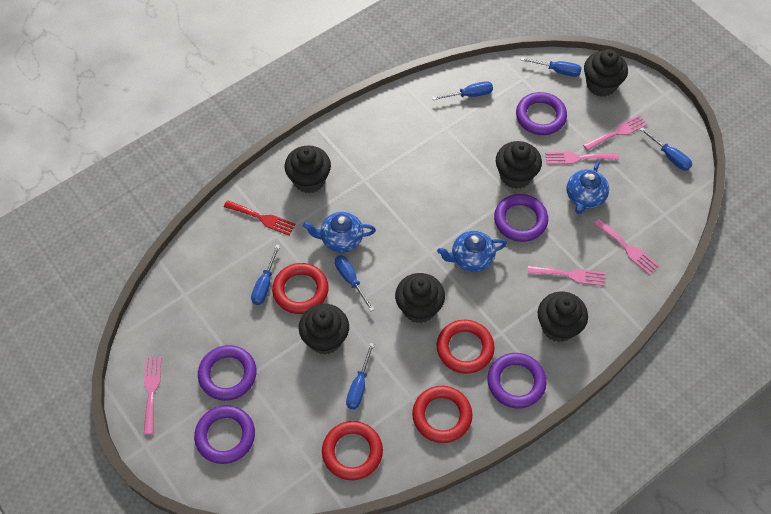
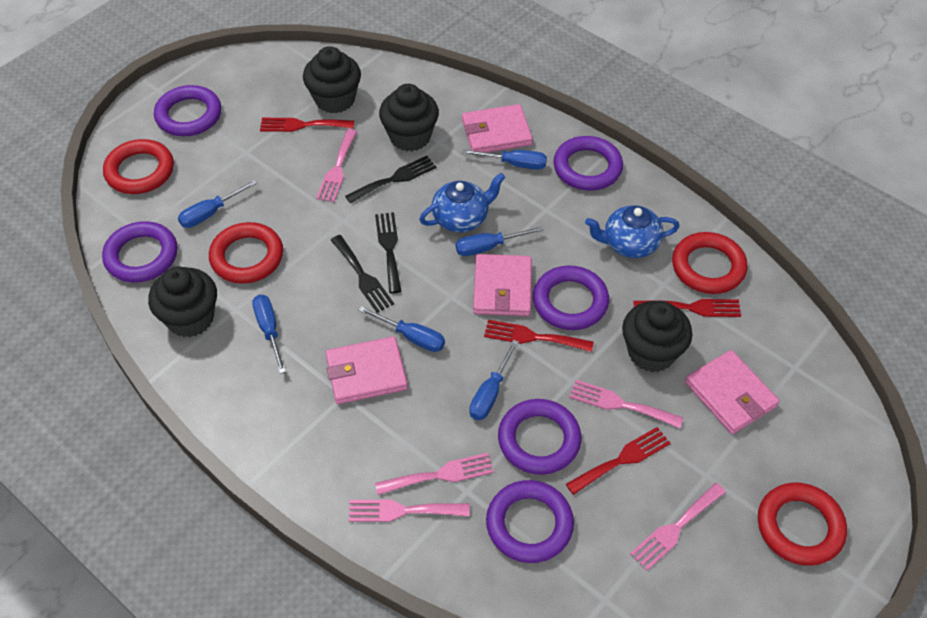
black cupcake: 6 -> 4
black fork: 0 -> 3
blue teapot: 3 -> 2
pink wallet: 0 -> 4
purple ring: 5 -> 6
red fork: 1 -> 4

